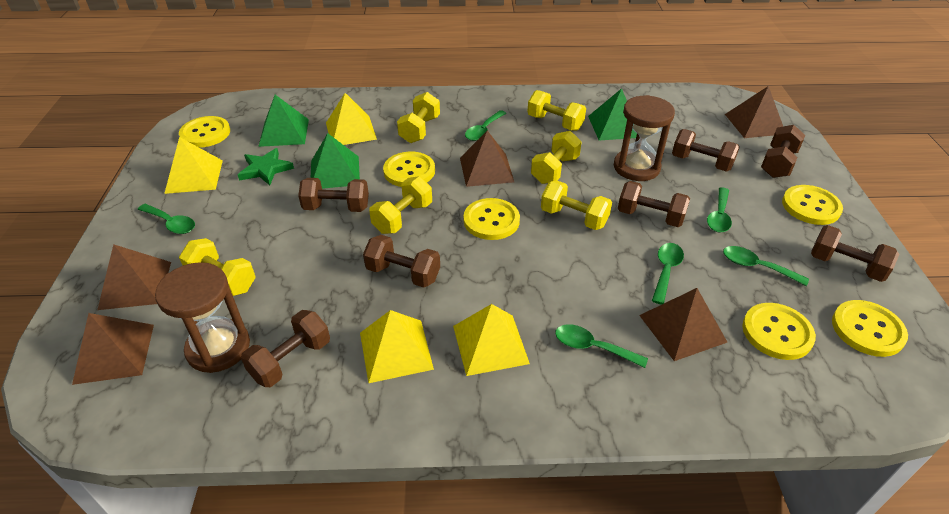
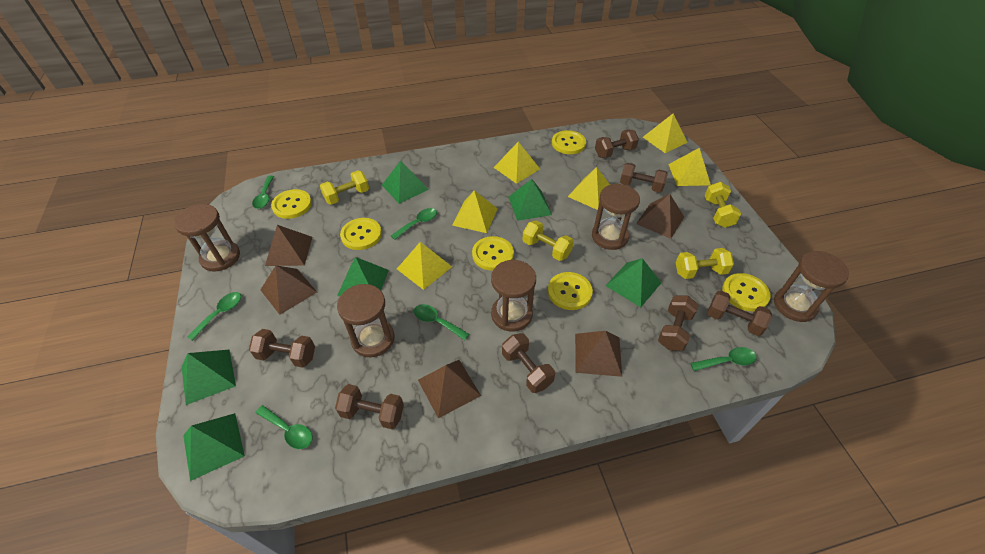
brown hourglass: 2 -> 5
green pyramid: 3 -> 6
green star: 1 -> 0
yellow dumbbell: 6 -> 4
yellow pyramid: 4 -> 6

